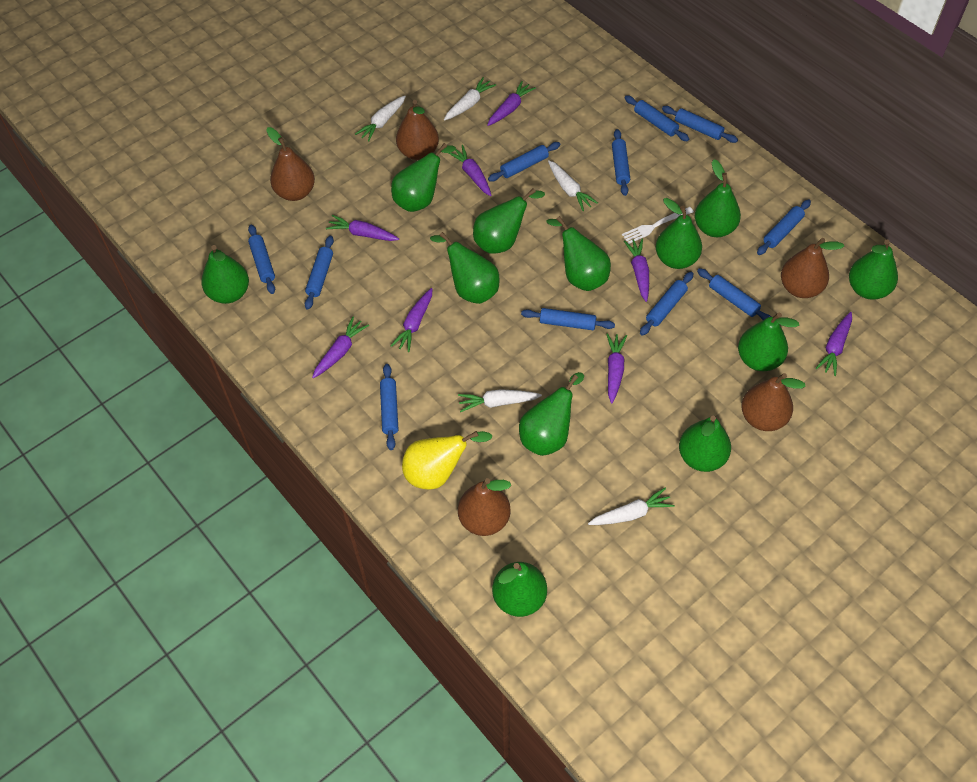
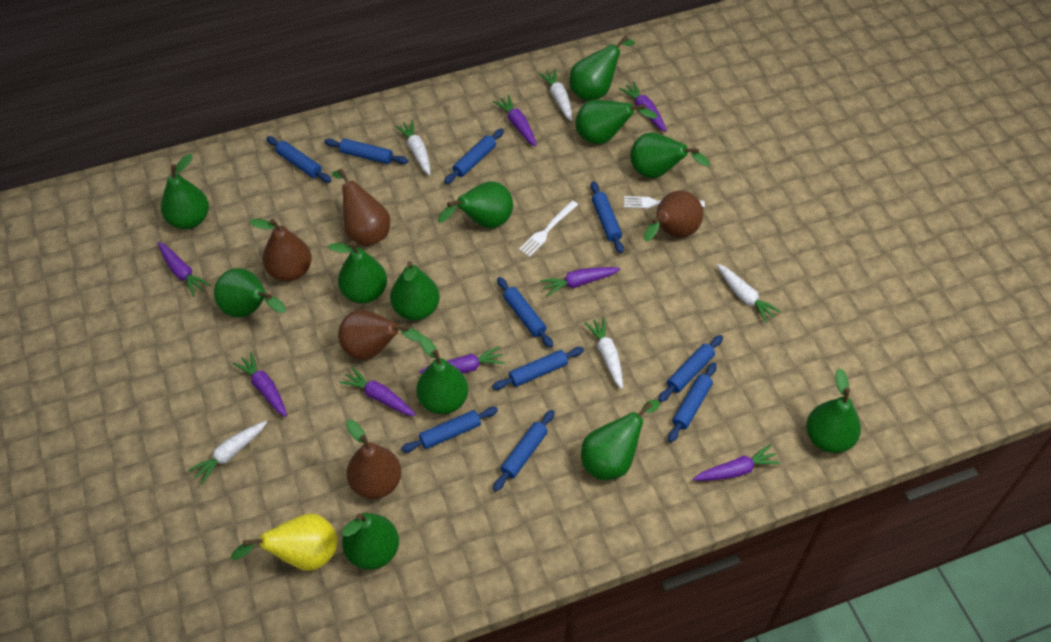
blue rolling pin: 11 -> 10
white fork: 1 -> 2

